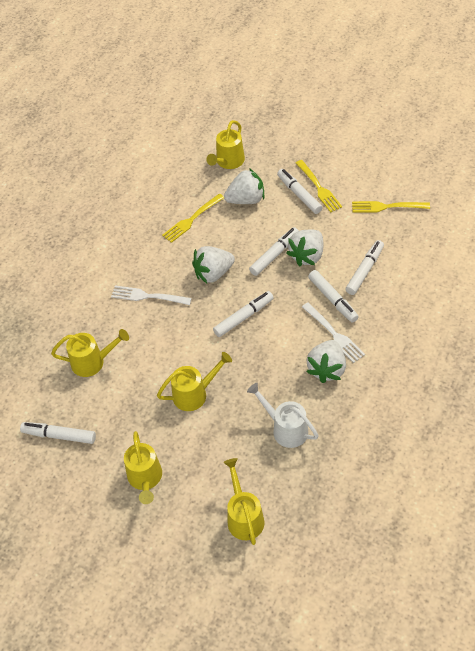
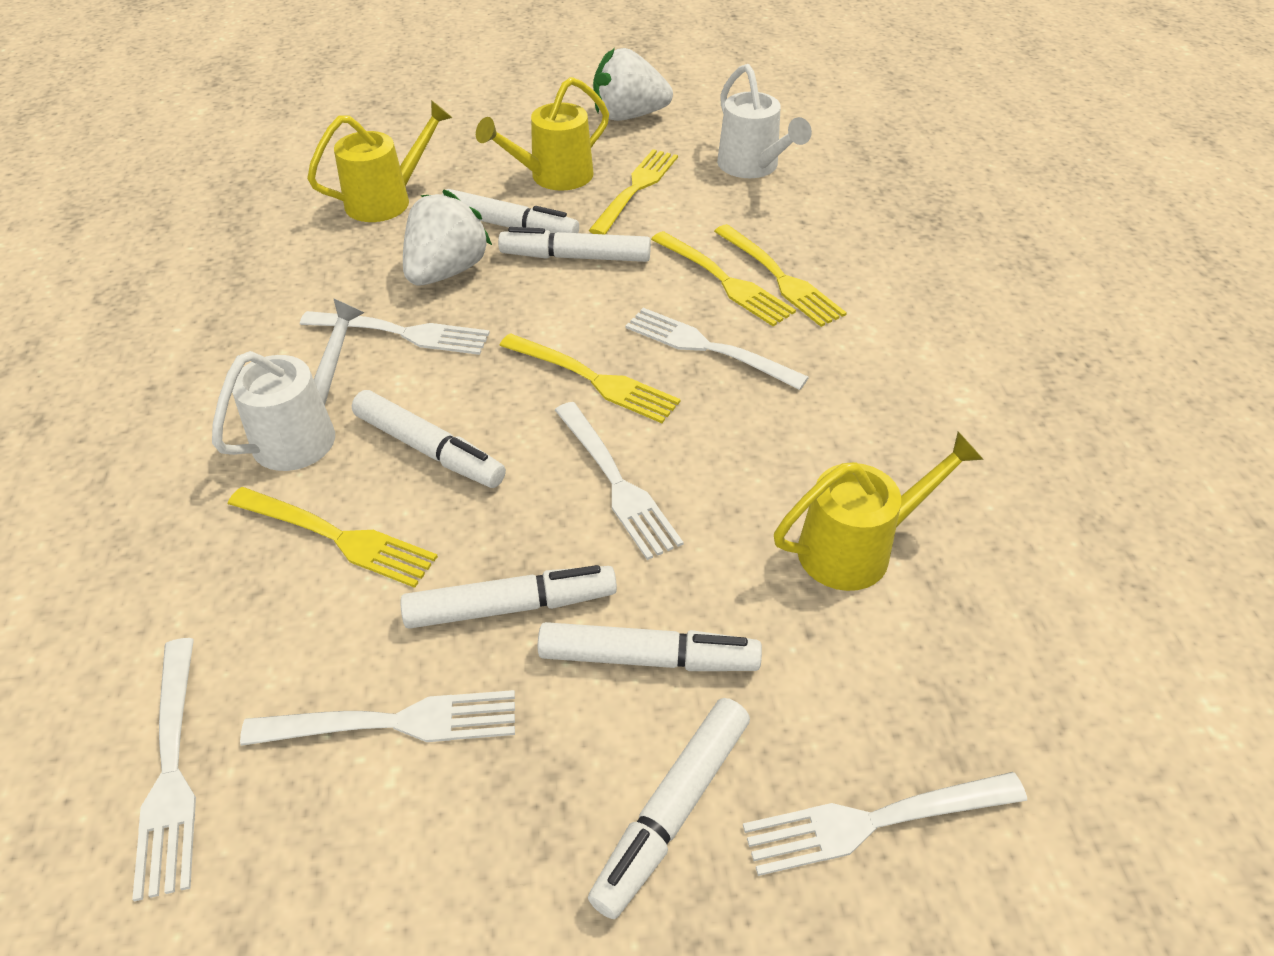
white fork: 2 -> 6
white strawberry: 4 -> 2
white watering can: 1 -> 2
yellow fork: 3 -> 5
yellow watering can: 5 -> 3

